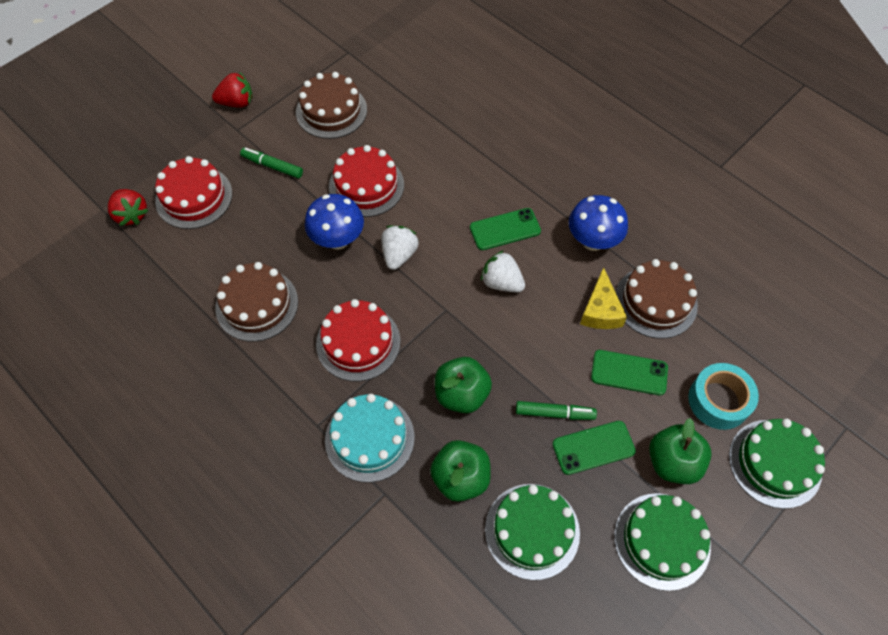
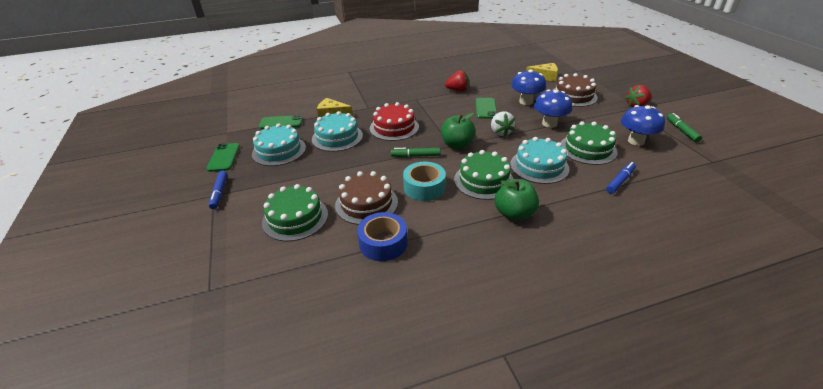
blue marker: 0 -> 2
blue mushroom: 2 -> 3
blue tape: 0 -> 1
brown cake: 3 -> 2
green apple: 3 -> 2
red cake: 3 -> 1
turquoise cake: 1 -> 3
white strawberry: 2 -> 1
yellow cheese: 1 -> 2

